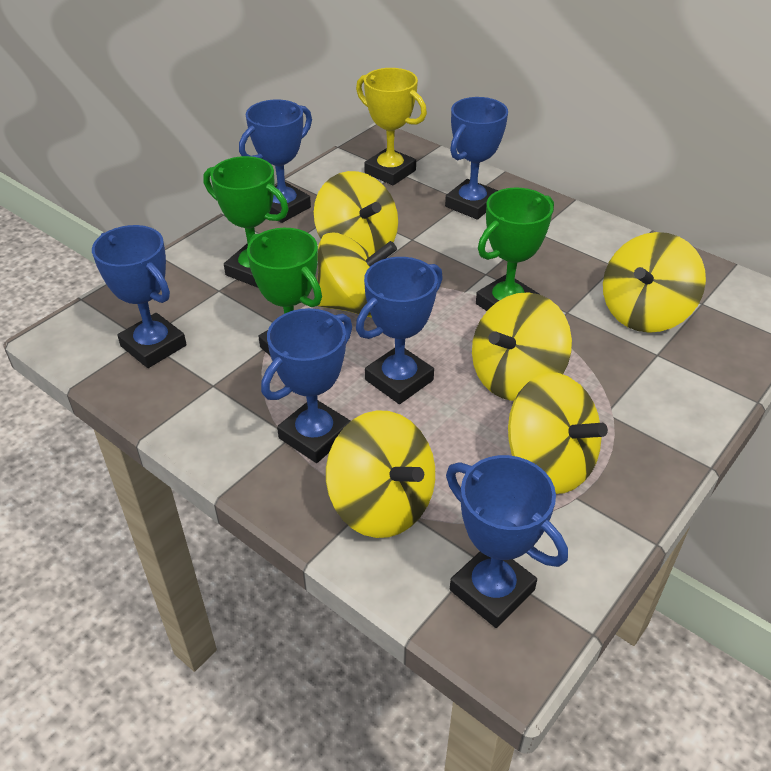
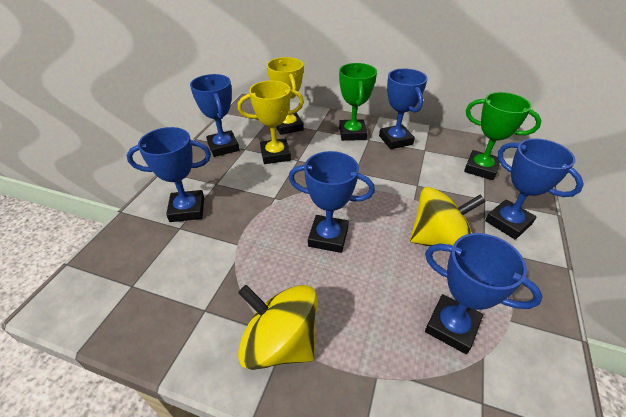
green trophy: 3 -> 2
yellow spinning top: 6 -> 2
yellow trophy: 1 -> 2

